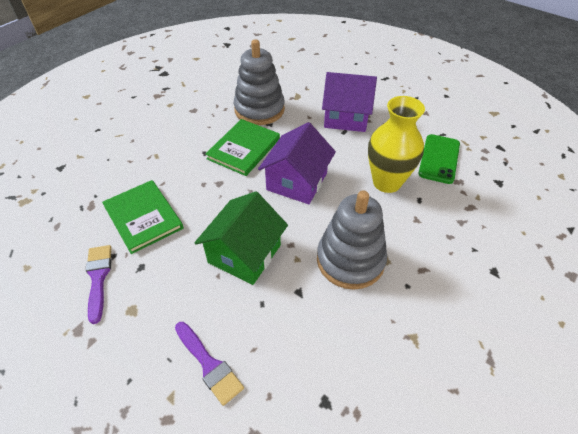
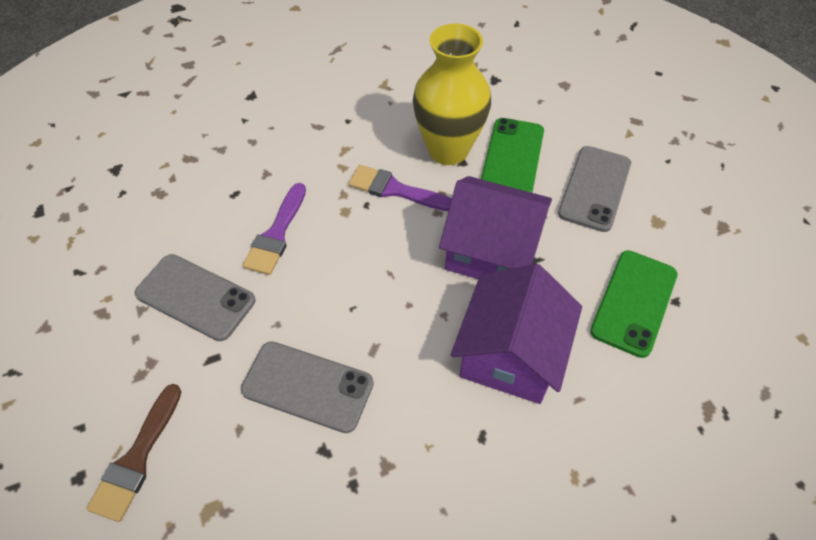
brown brush: 0 -> 1
green book: 2 -> 0
green house: 1 -> 0
green phone: 1 -> 2
grey phone: 0 -> 3
grey stacking toy: 2 -> 0

